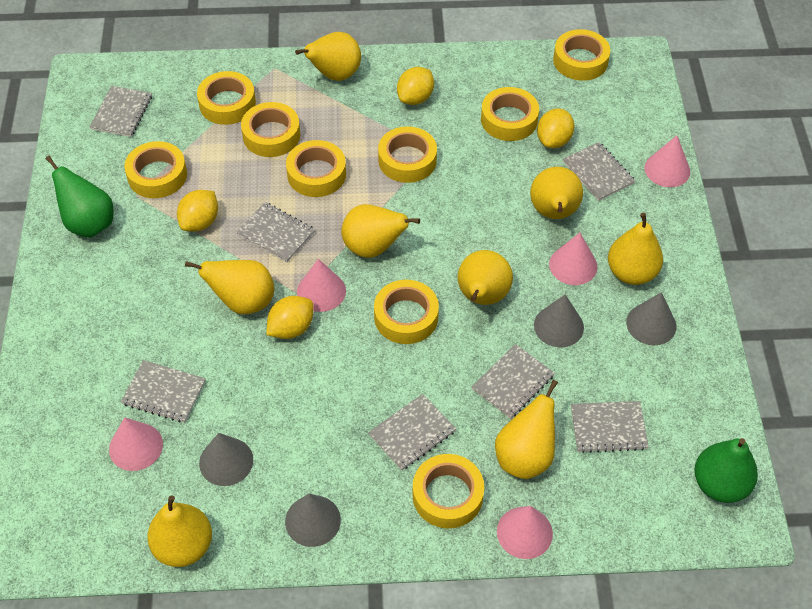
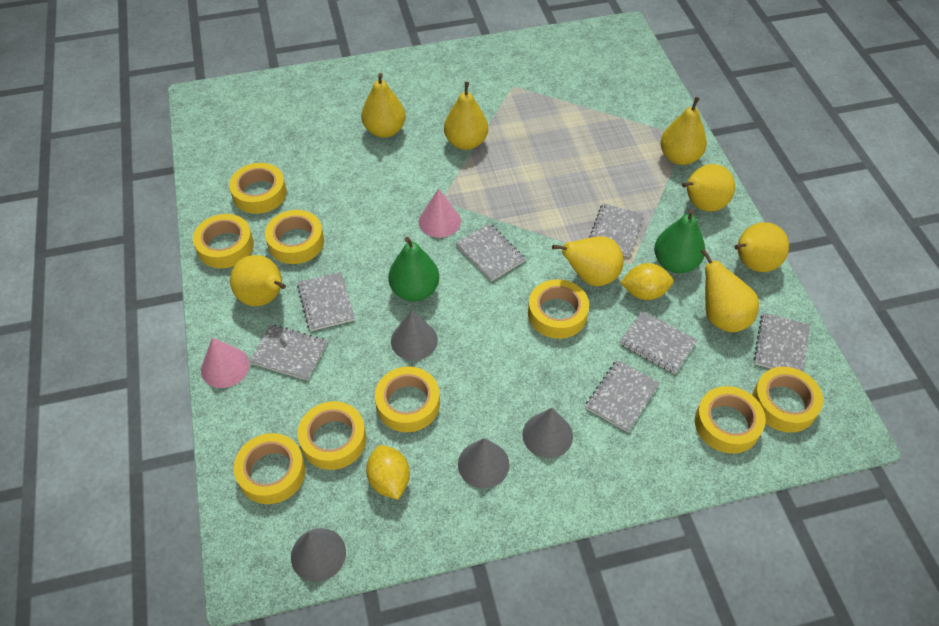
pink cone: 5 -> 2
yellow lemon: 4 -> 2

